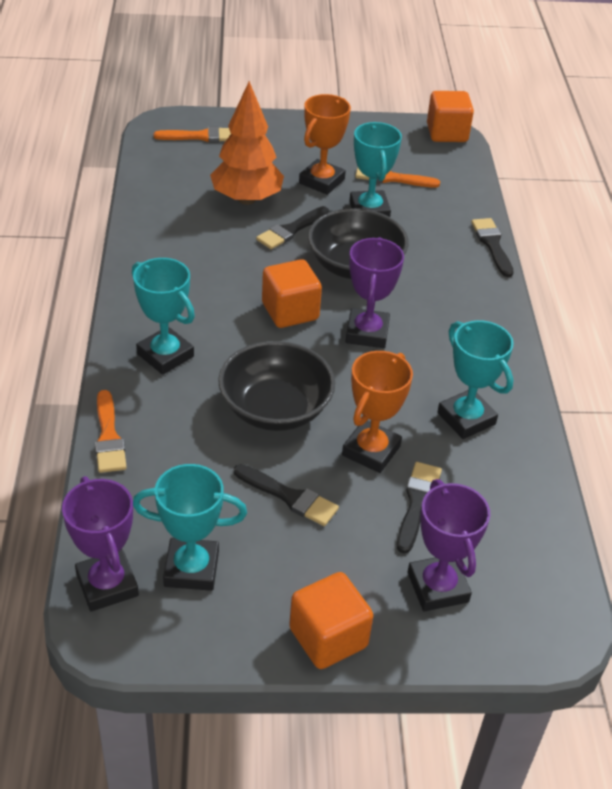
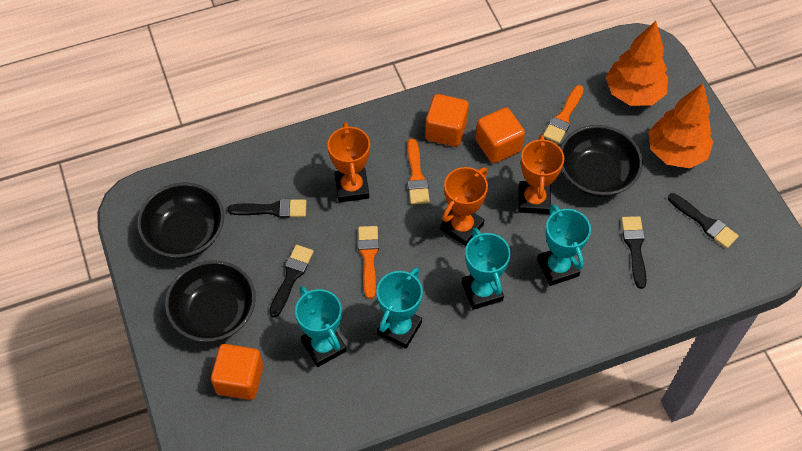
black bowl: 2 -> 3
orange tree: 1 -> 2
orange trophy: 2 -> 3
purple trophy: 3 -> 0

